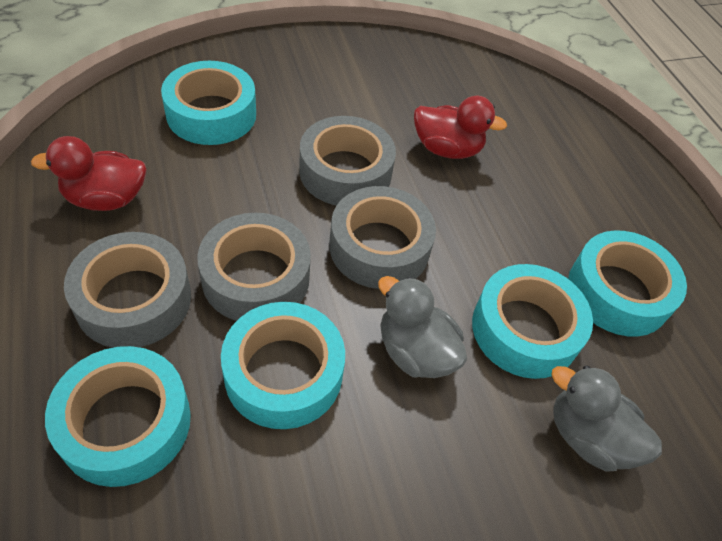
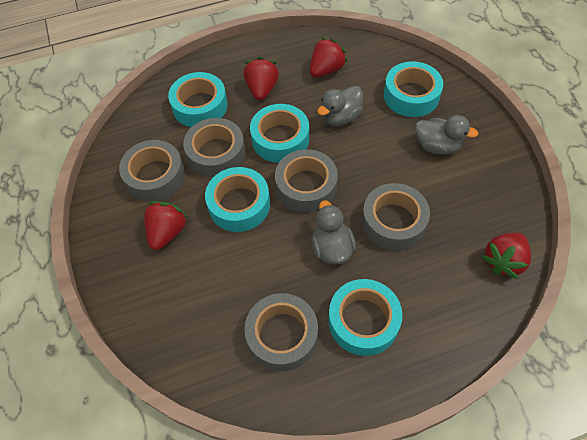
grey duck: 2 -> 3
grey tape: 4 -> 5
red duck: 2 -> 0
red strawberry: 0 -> 4

